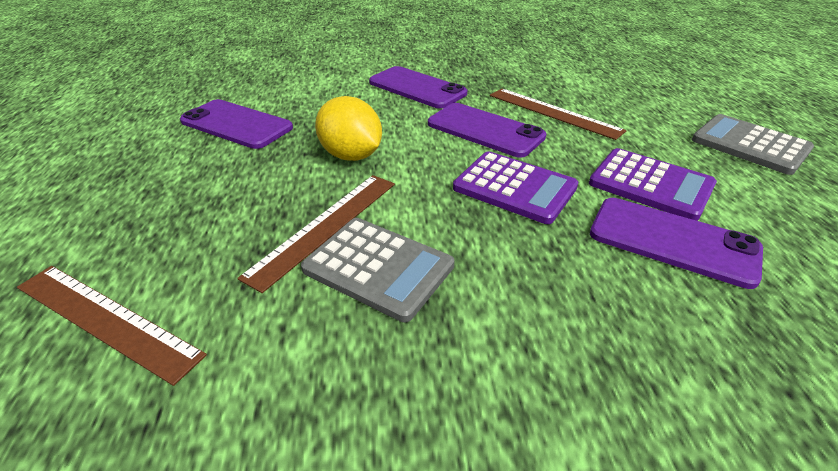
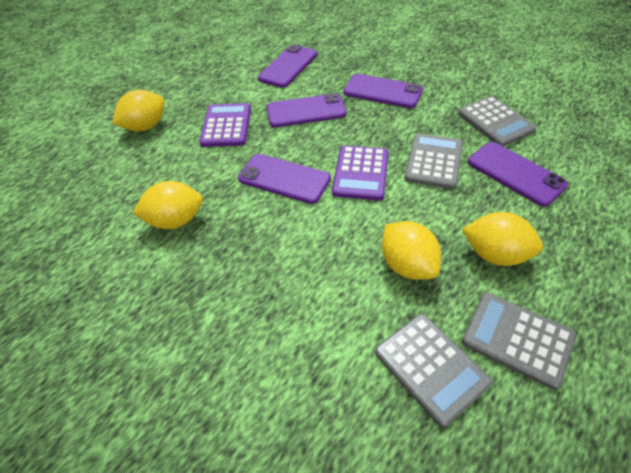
brown ruler: 3 -> 0
grey calculator: 2 -> 4
purple phone: 4 -> 5
yellow lemon: 1 -> 4

